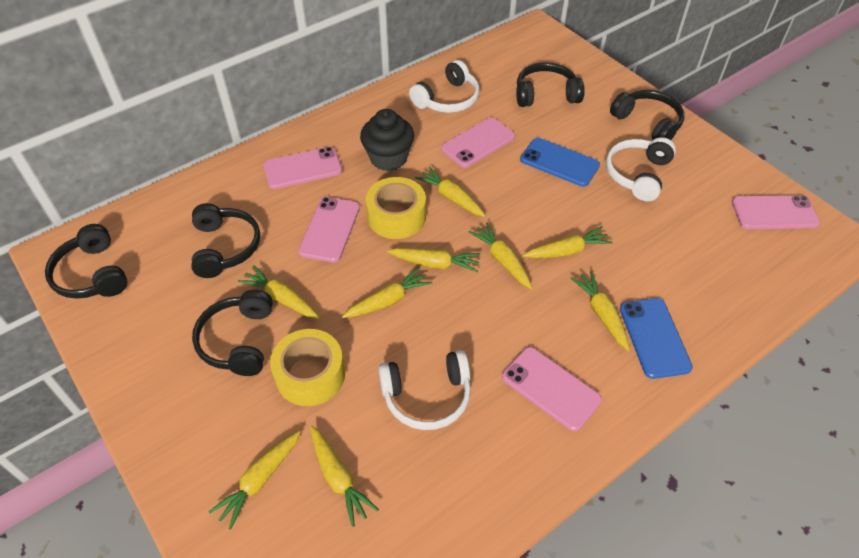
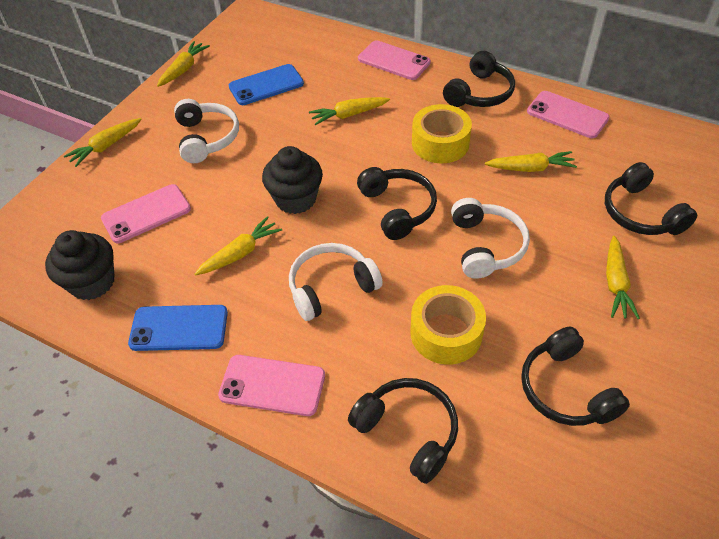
black cupcake: 1 -> 2
pink phone: 5 -> 4
yellow carrot: 9 -> 6

